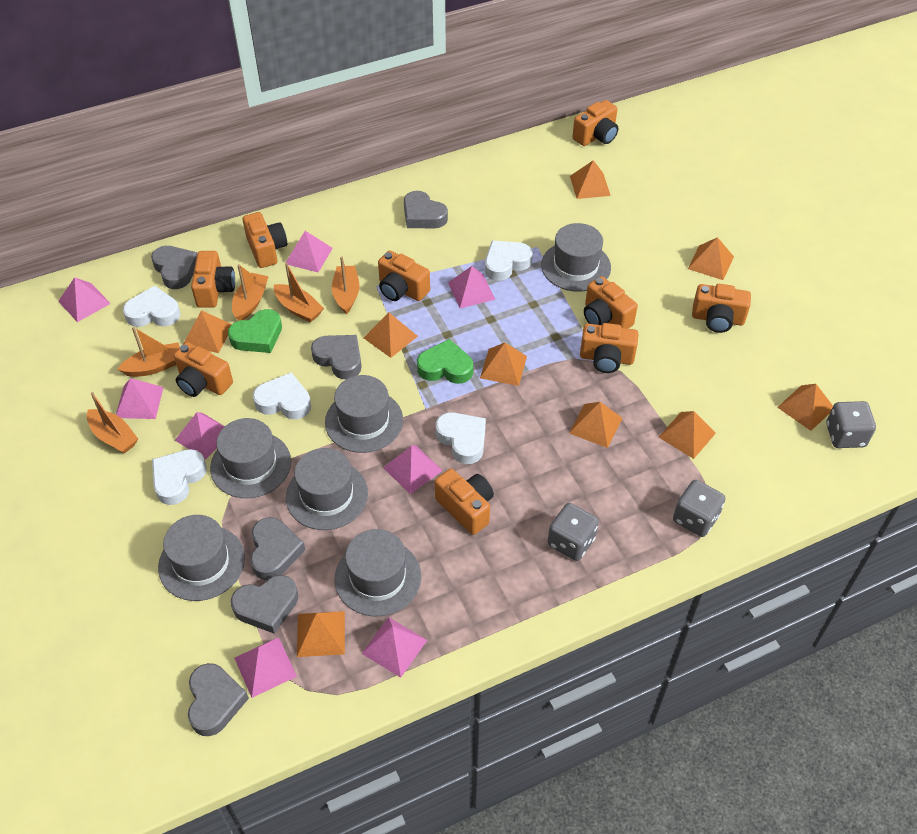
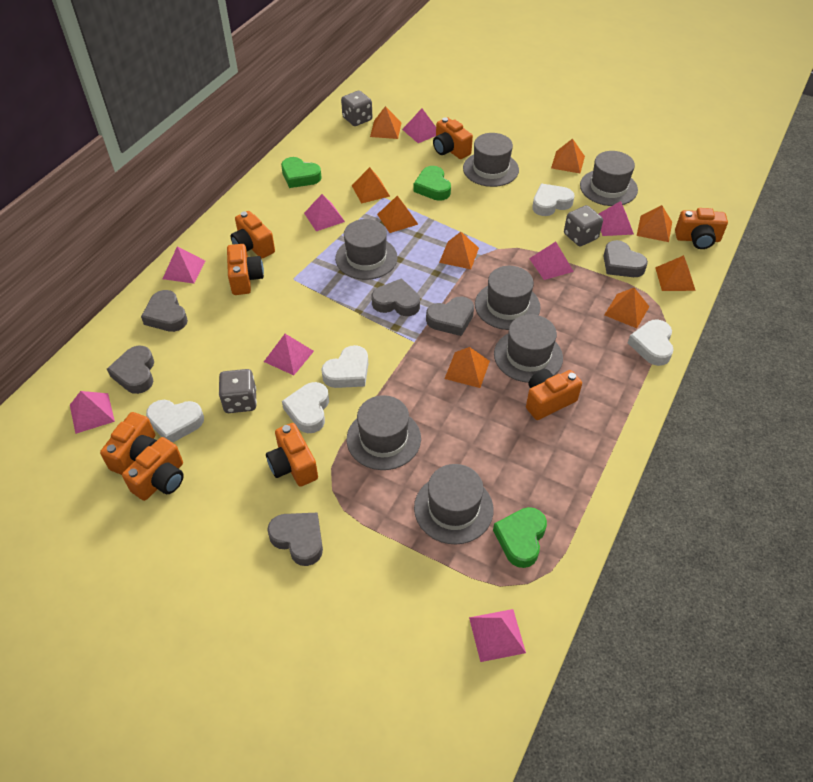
green heart: 2 -> 3
grey hat: 6 -> 7
orange boat: 5 -> 0
orange camera: 9 -> 8

